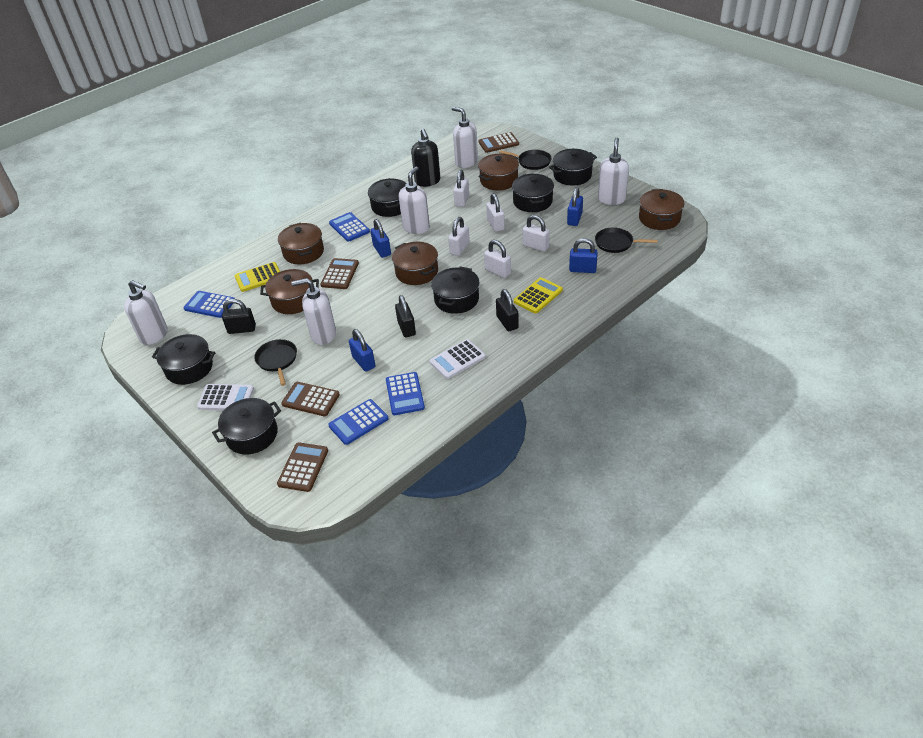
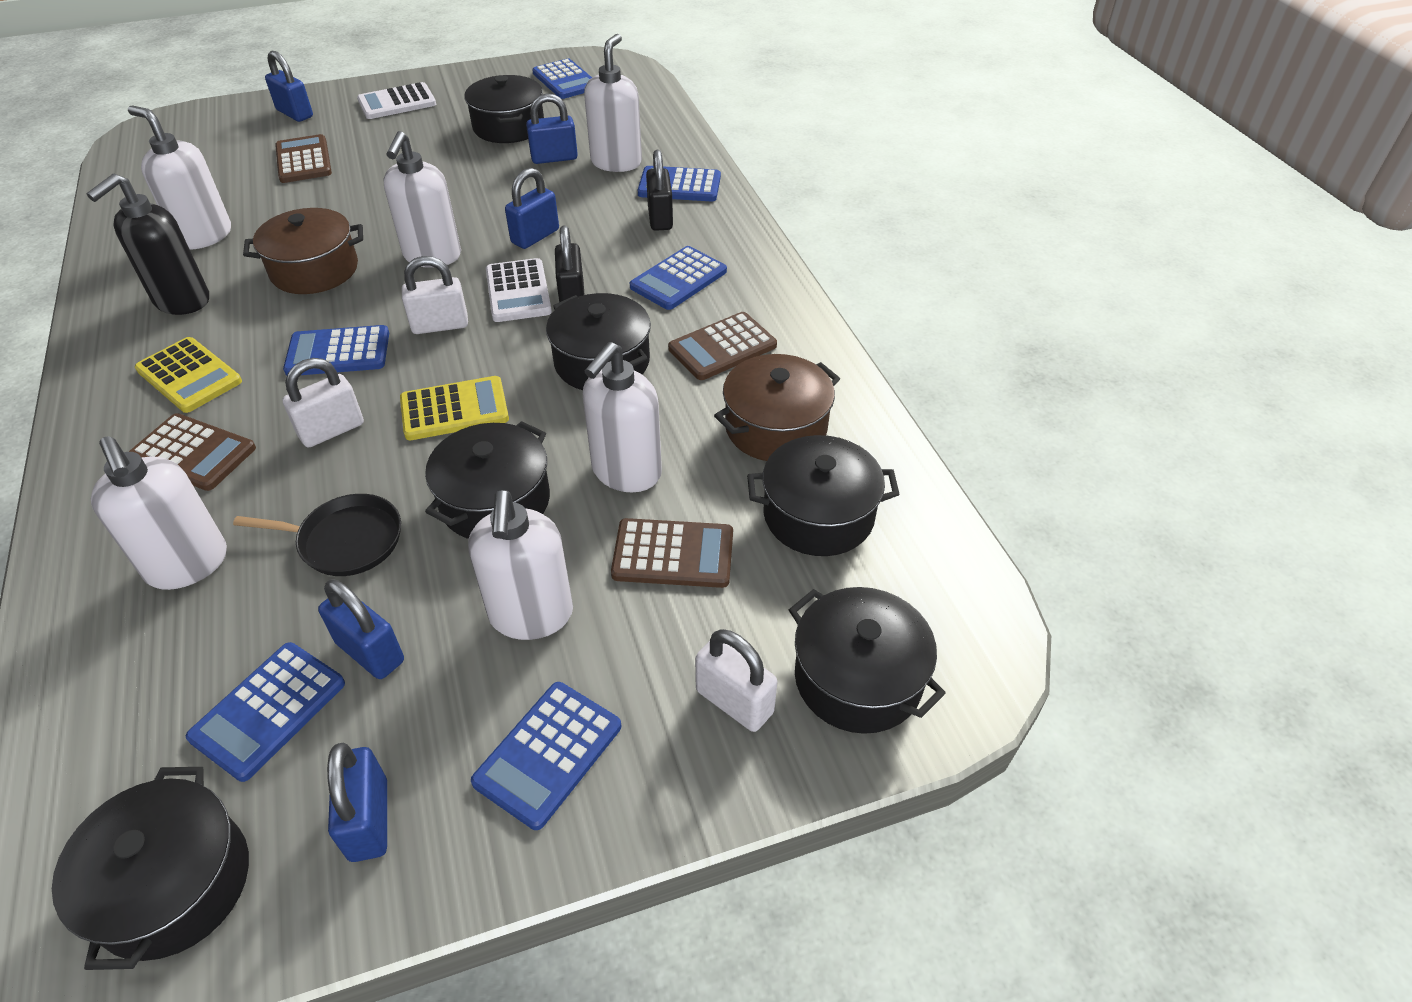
black padlock: 3 -> 2
black pan: 3 -> 1
blue calculator: 4 -> 6
blue padlock: 4 -> 5
brown pot: 5 -> 2
white padlock: 5 -> 3
white soap dispenser: 5 -> 6

